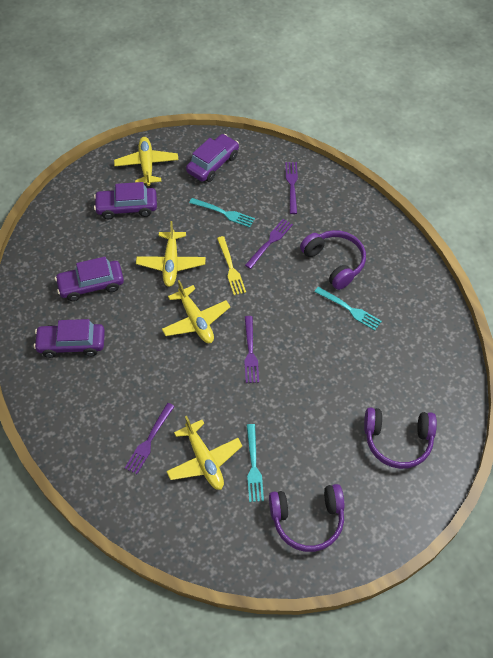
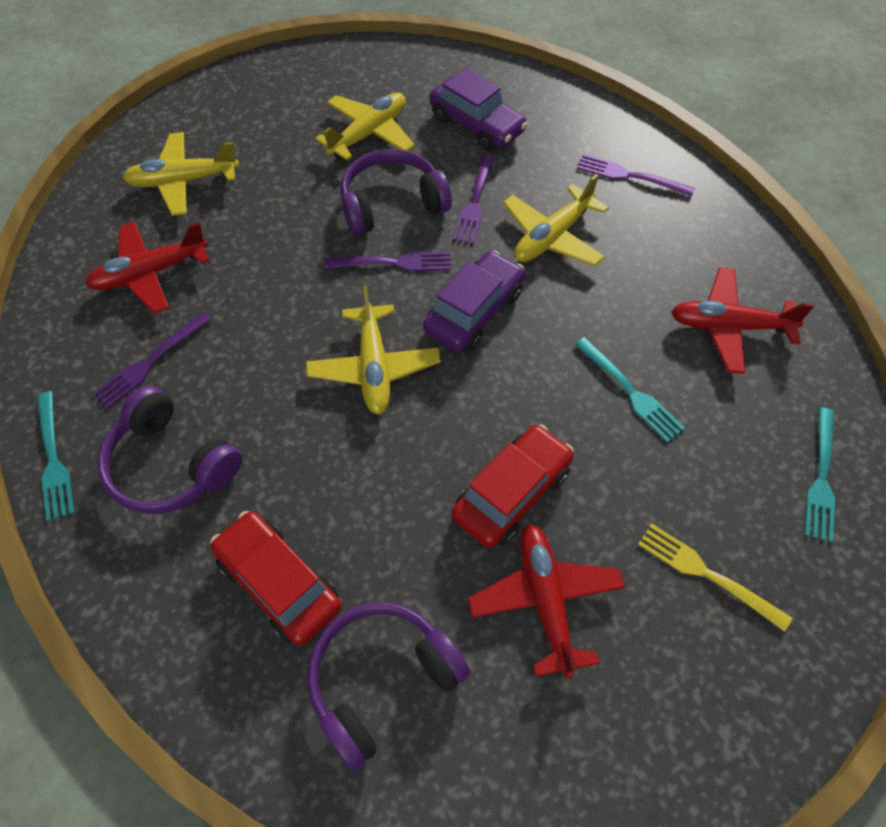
purple car: 4 -> 2
red car: 0 -> 2
red plane: 0 -> 3

